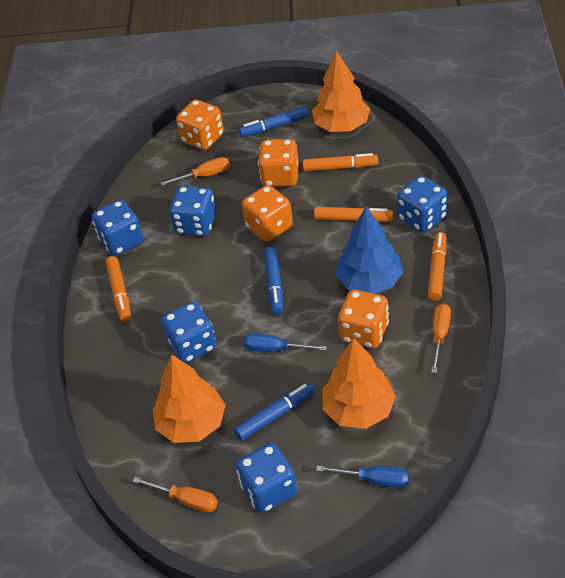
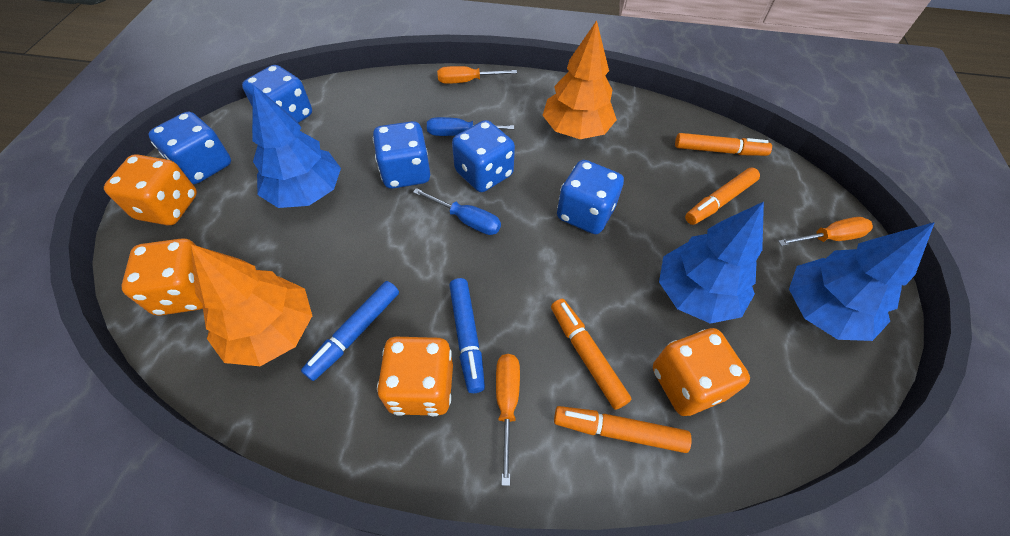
blue marker: 3 -> 2
blue tree: 1 -> 3
orange tree: 3 -> 2

